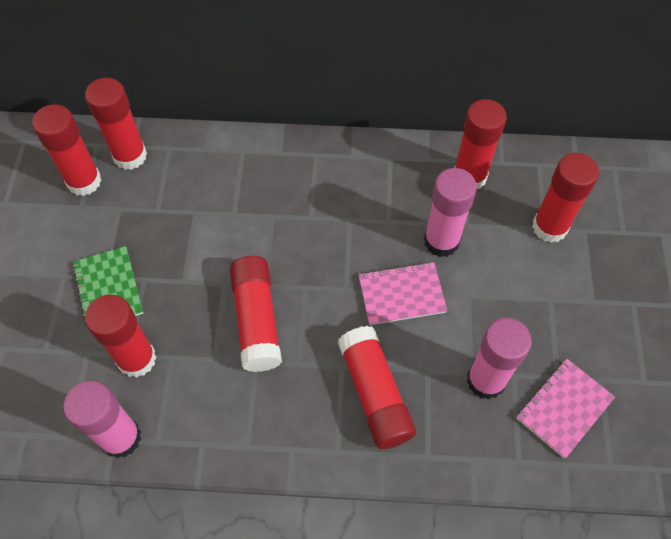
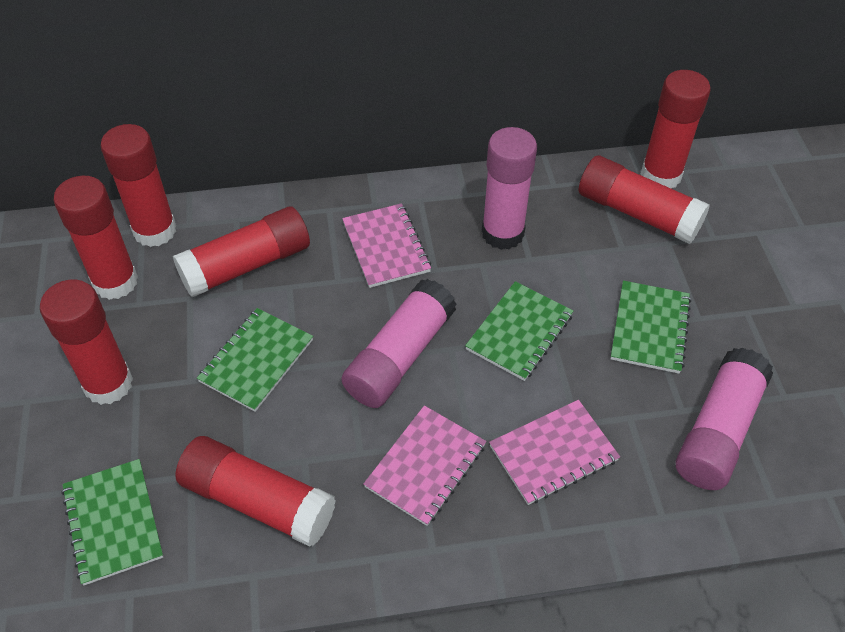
green notebook: 1 -> 4
pink notebook: 2 -> 3

